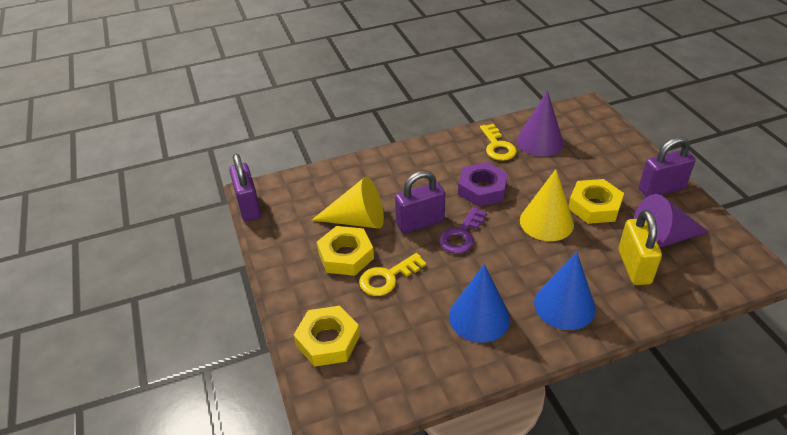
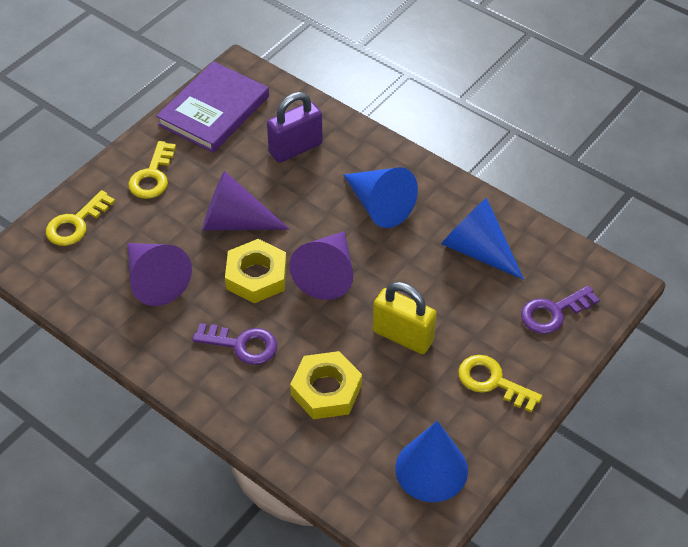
blue cone: 2 -> 3
purple book: 0 -> 1
purple cone: 2 -> 3
purple key: 1 -> 2
purple nut: 1 -> 0
purple padlock: 3 -> 1
yellow cone: 2 -> 0
yellow key: 2 -> 3
yellow nut: 3 -> 2

